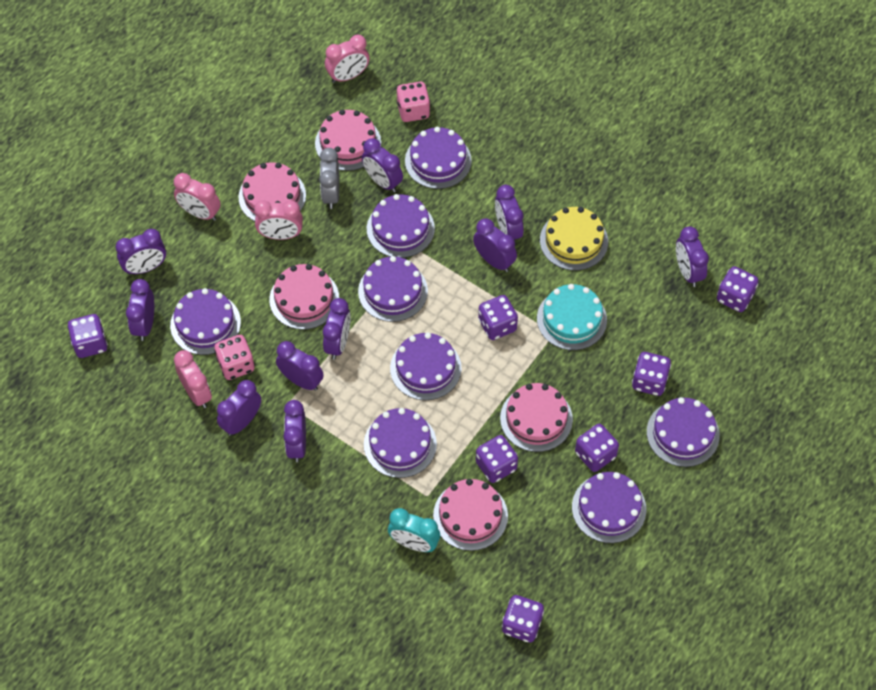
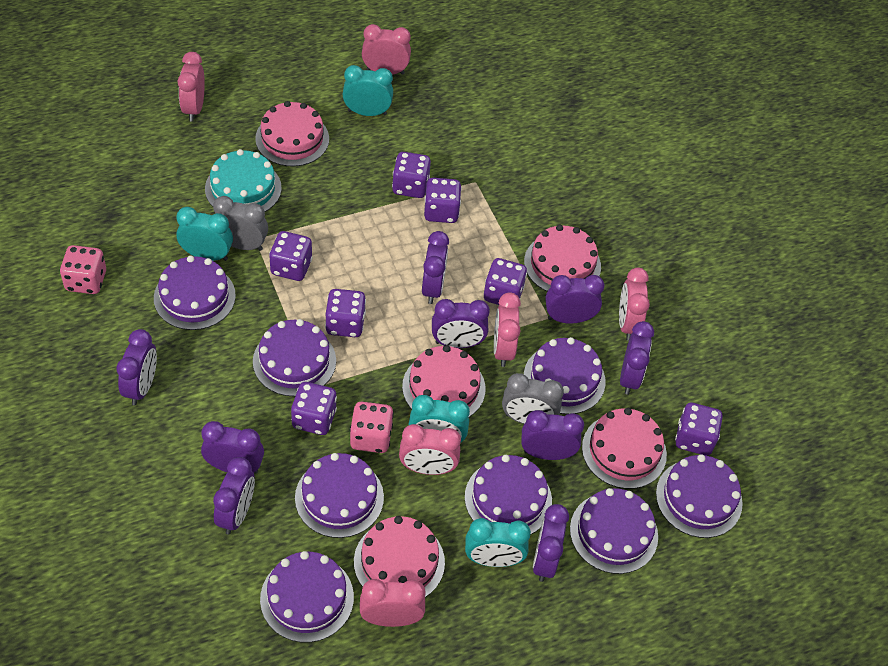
grey clock: 1 -> 2
pink clock: 4 -> 6
purple clock: 10 -> 9
turquoise clock: 1 -> 4
yellow cake: 1 -> 0

